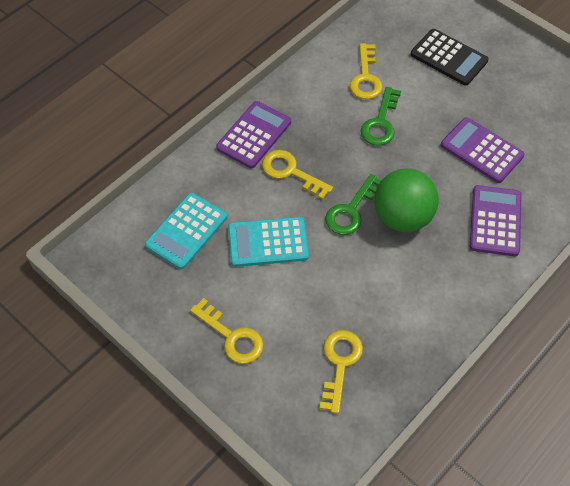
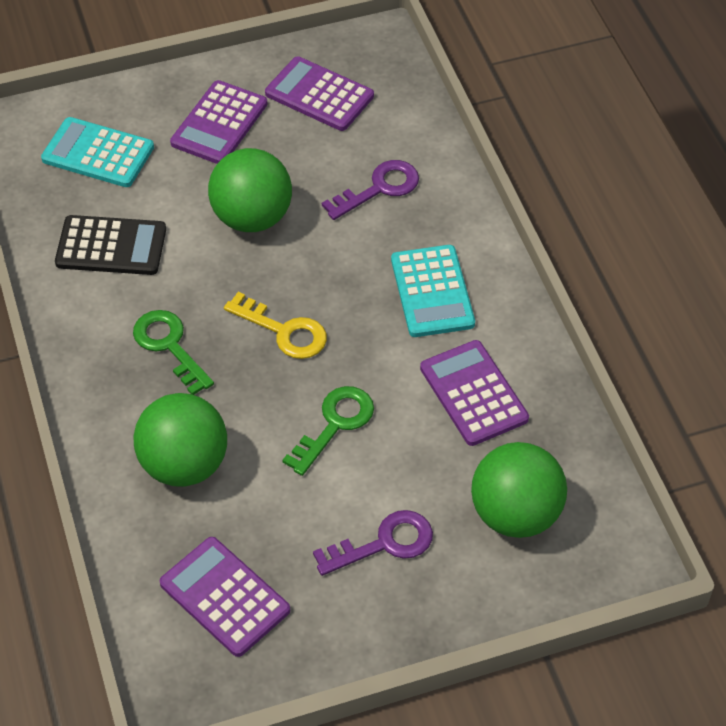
green ball: 1 -> 3
purple calculator: 3 -> 4
purple key: 0 -> 2
yellow key: 4 -> 1

